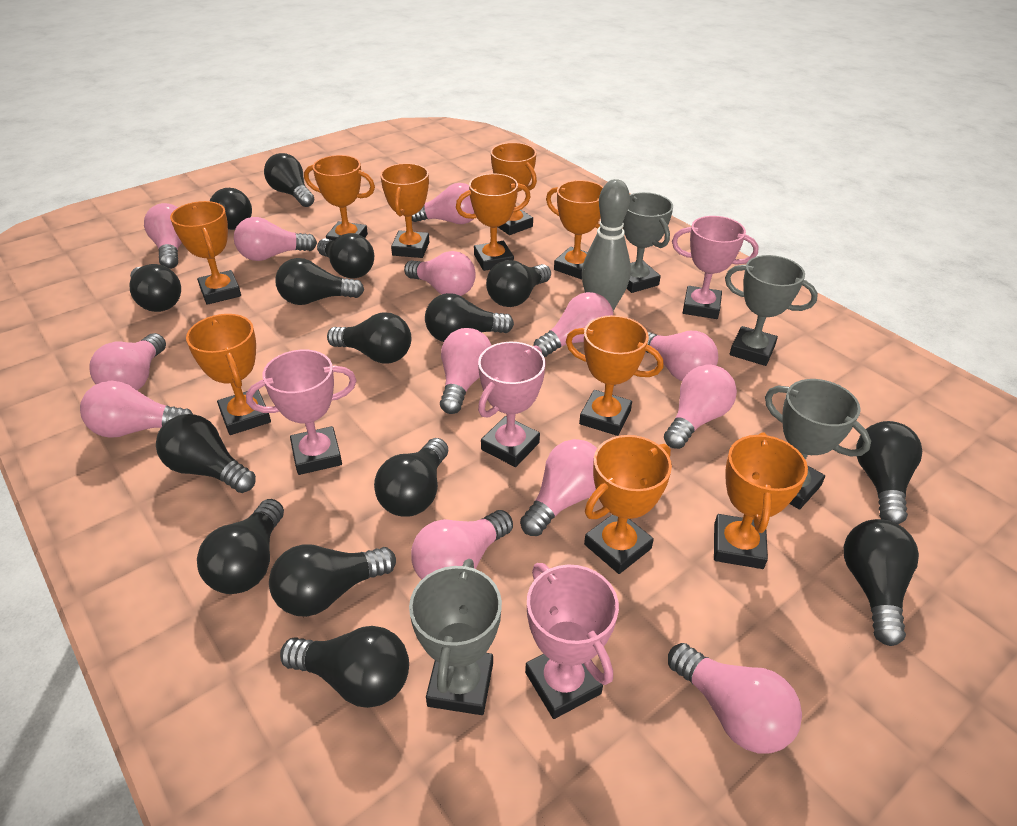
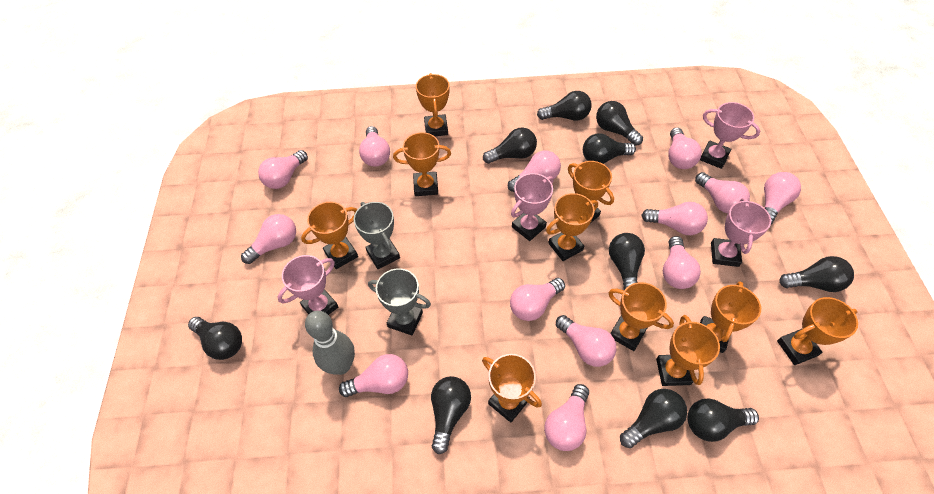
black light bulb: 15 -> 10
grey trophy: 4 -> 2

